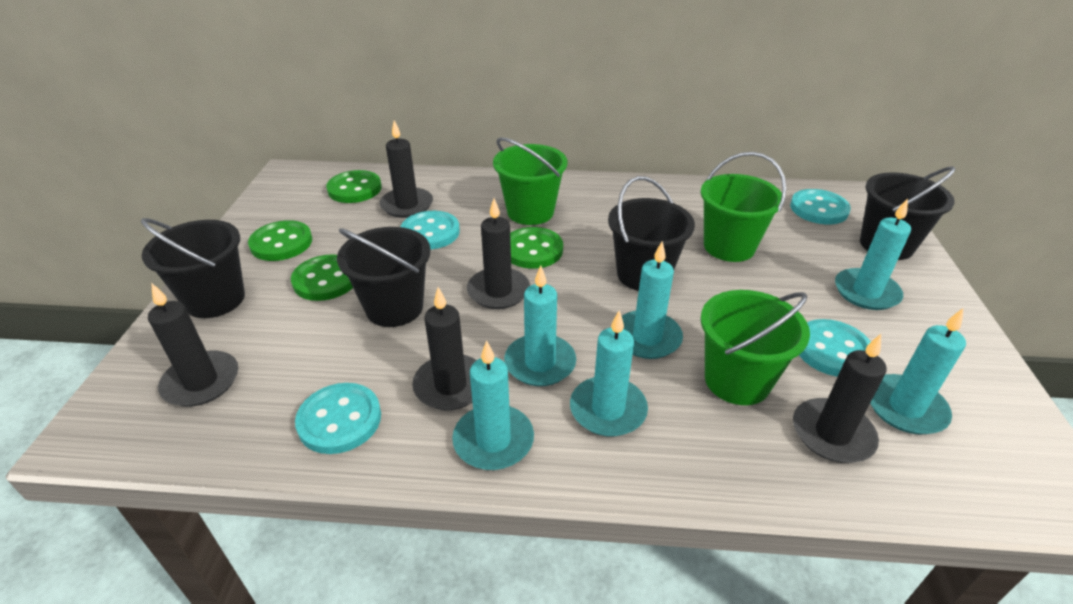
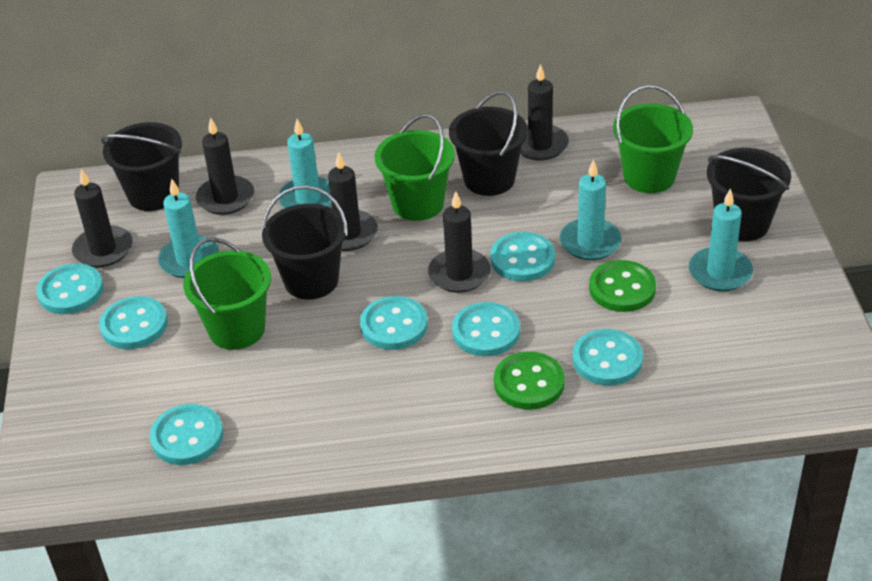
green button: 4 -> 2
turquoise button: 4 -> 7
turquoise candle: 6 -> 4

